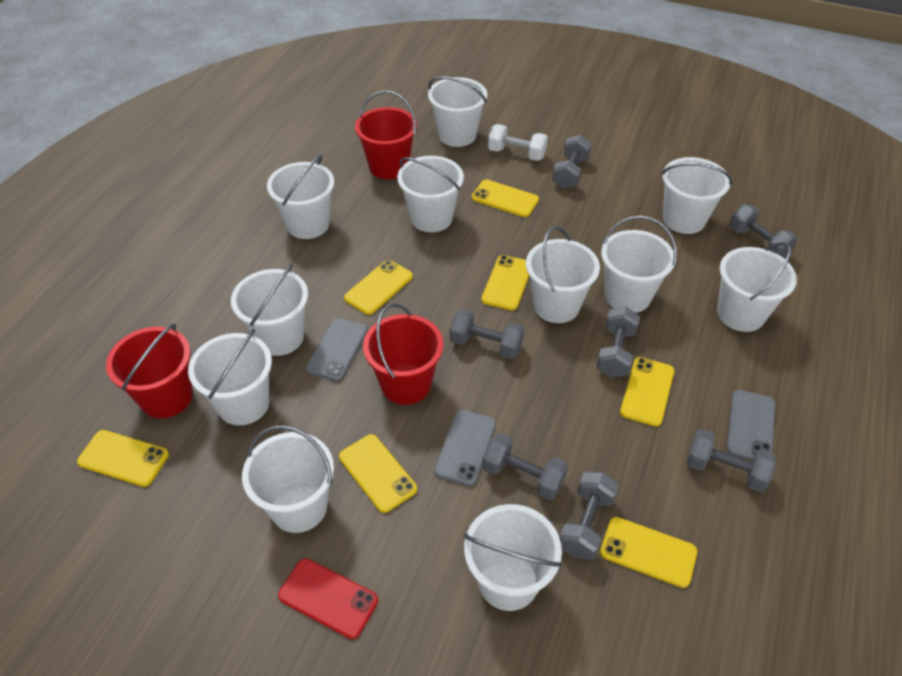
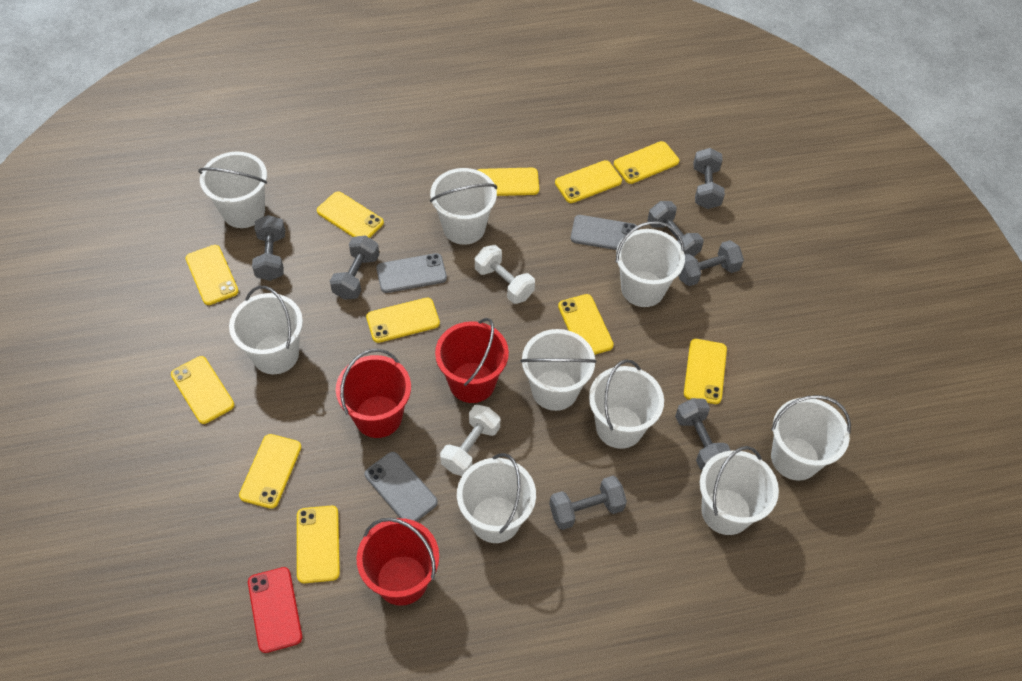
white bucket: 11 -> 9
white dumbbell: 1 -> 2
yellow phone: 7 -> 11

